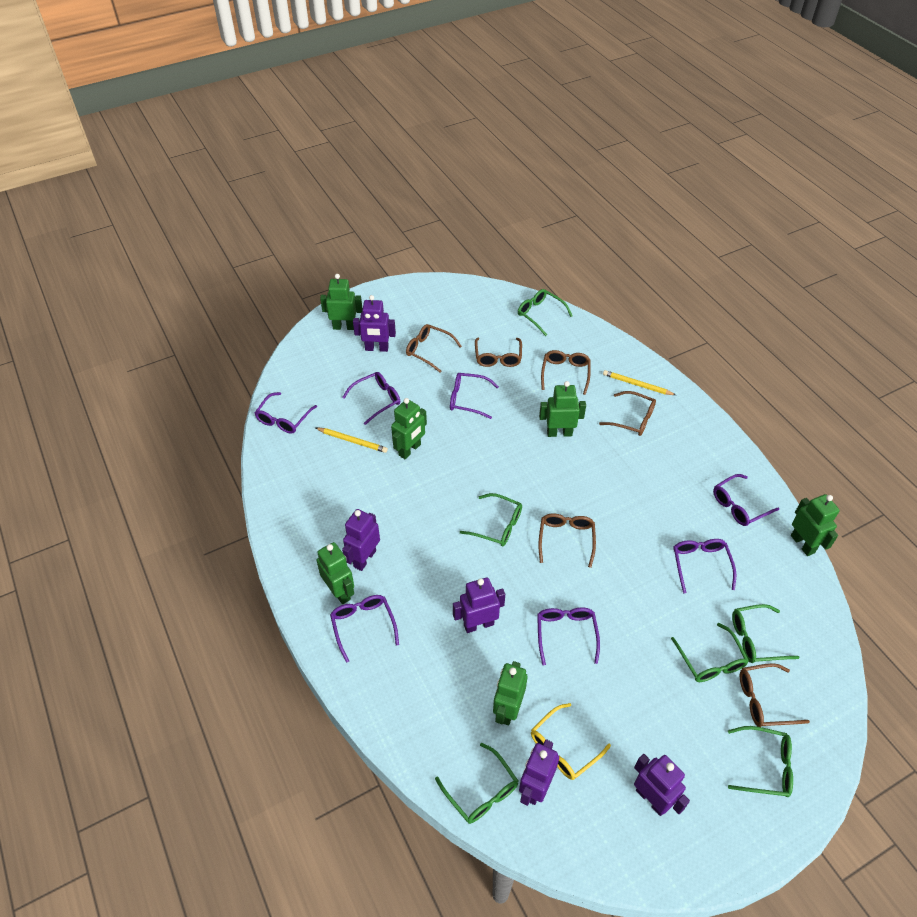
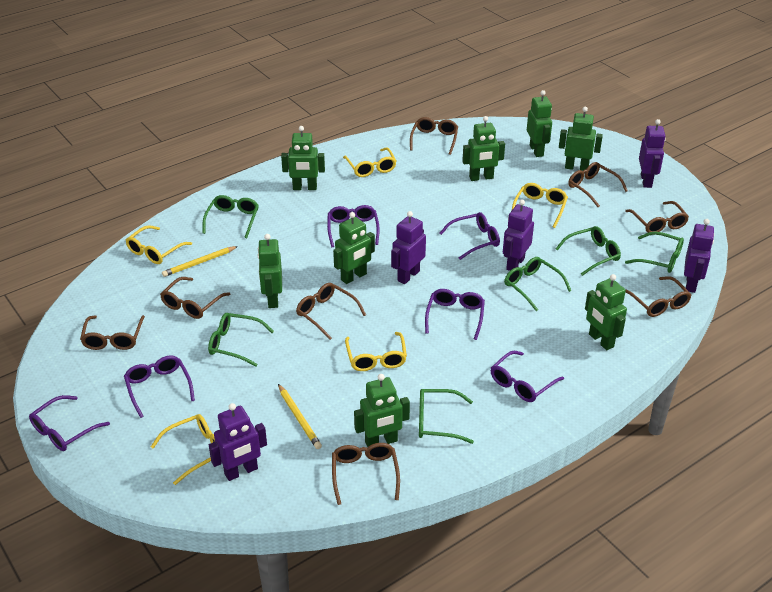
brown glasses: 6 -> 8
green robot: 6 -> 8
purple glasses: 7 -> 6
yellow glasses: 1 -> 5

